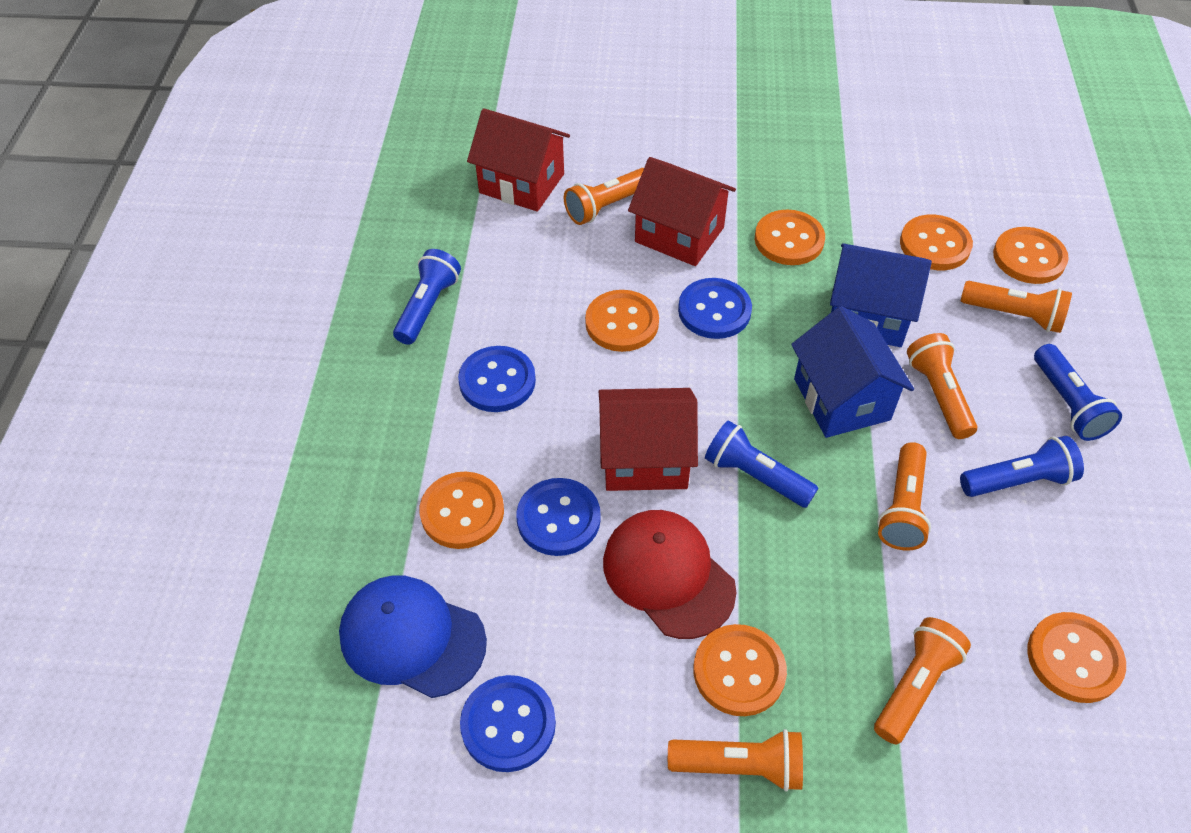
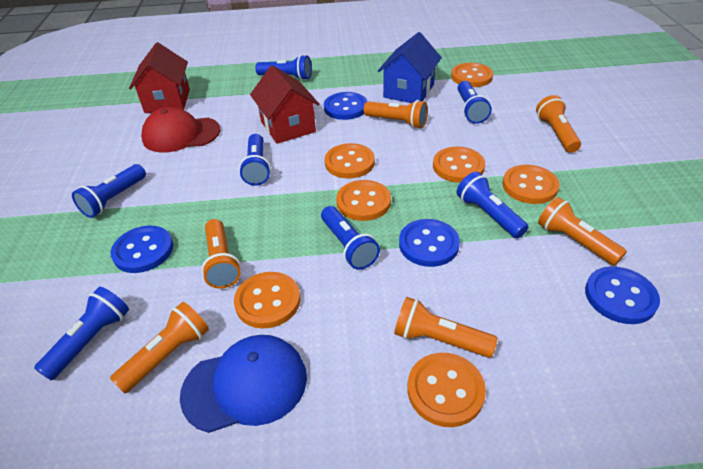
blue flashlight: 4 -> 7
blue house: 2 -> 1
red house: 3 -> 2

